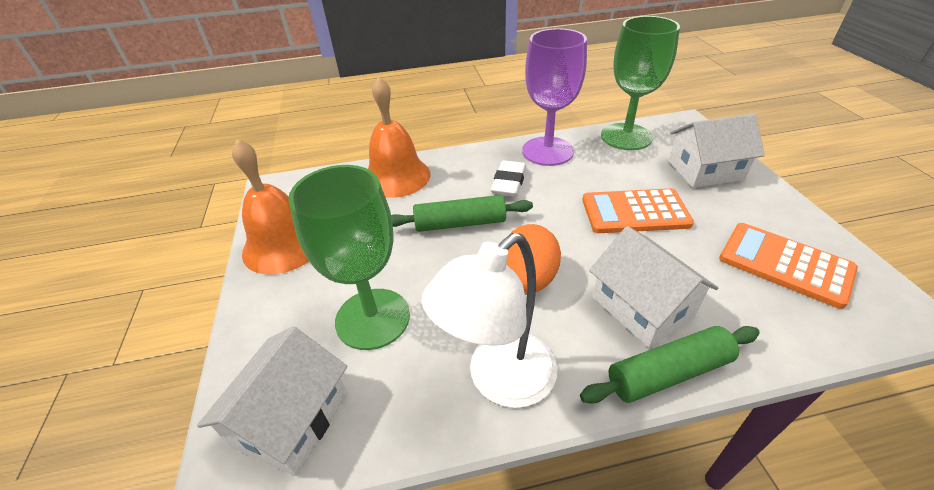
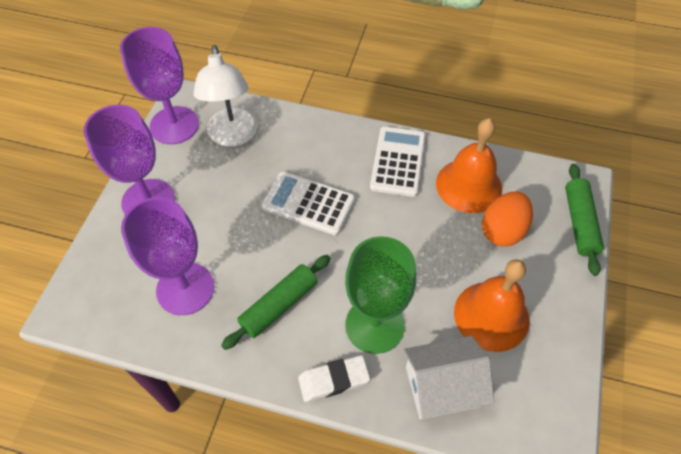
green goblet: 2 -> 1
orange calculator: 2 -> 0
purple goblet: 1 -> 3
white calculator: 0 -> 2
white house: 3 -> 1

